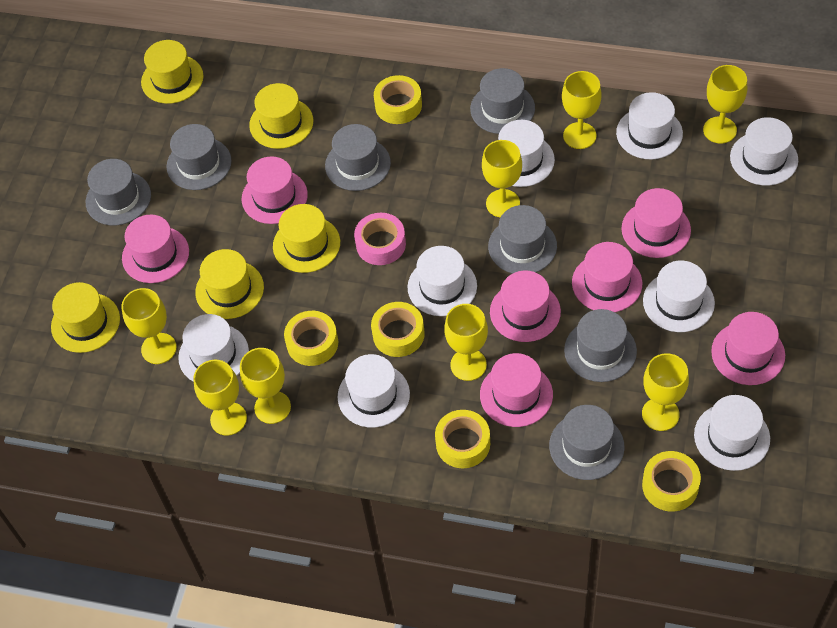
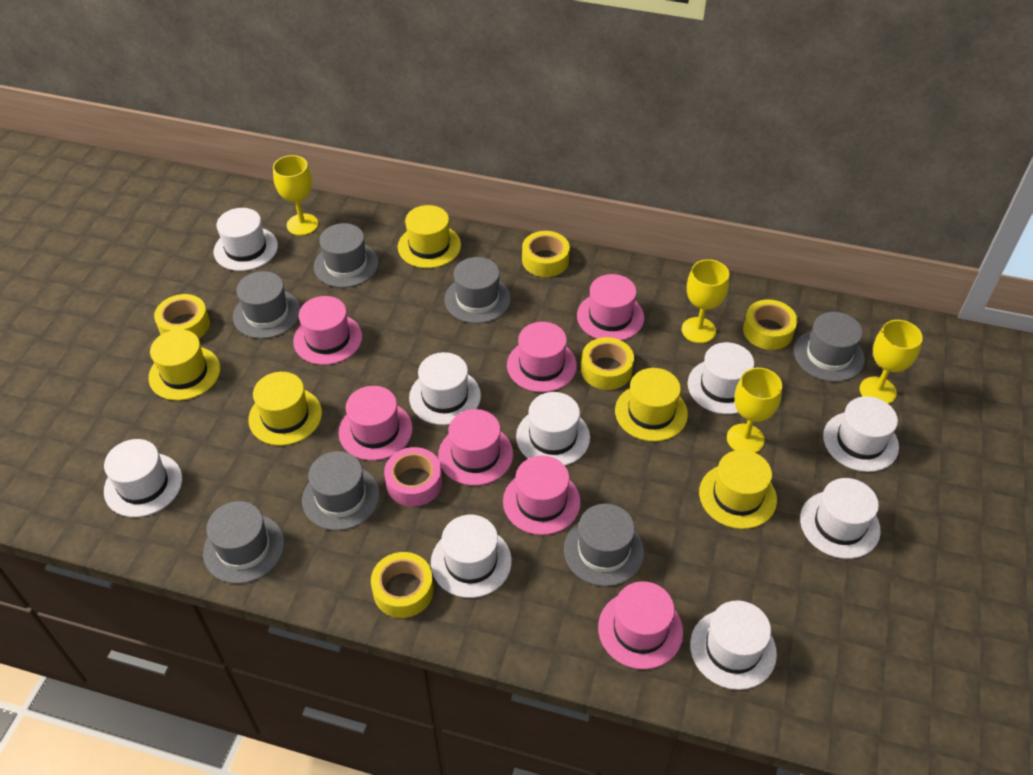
white hat: 8 -> 9
yellow goblet: 8 -> 4

